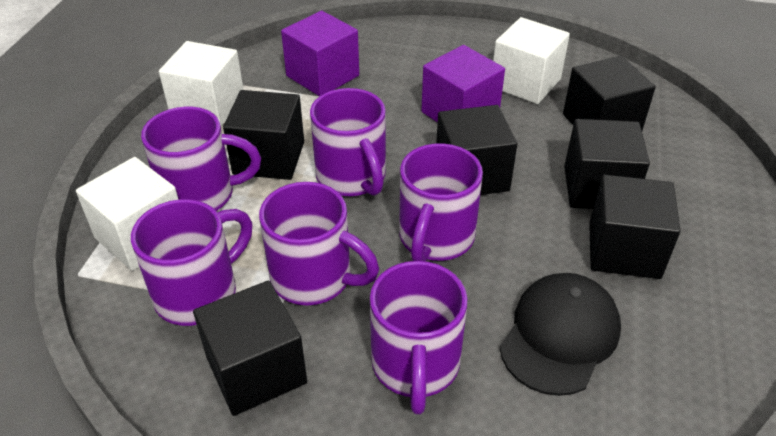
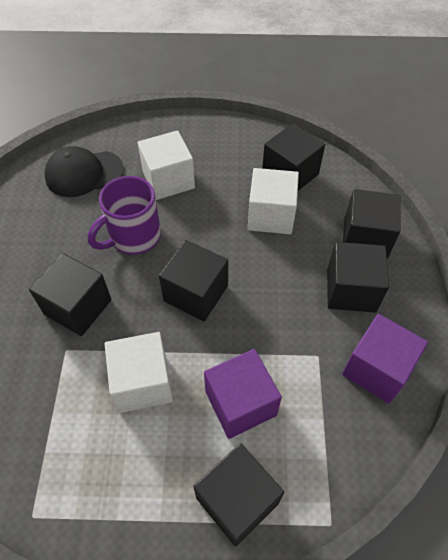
purple mug: 6 -> 1

